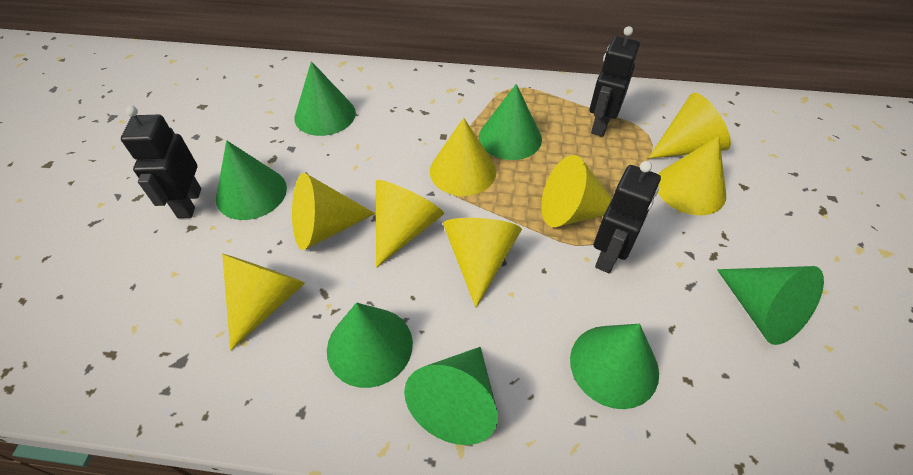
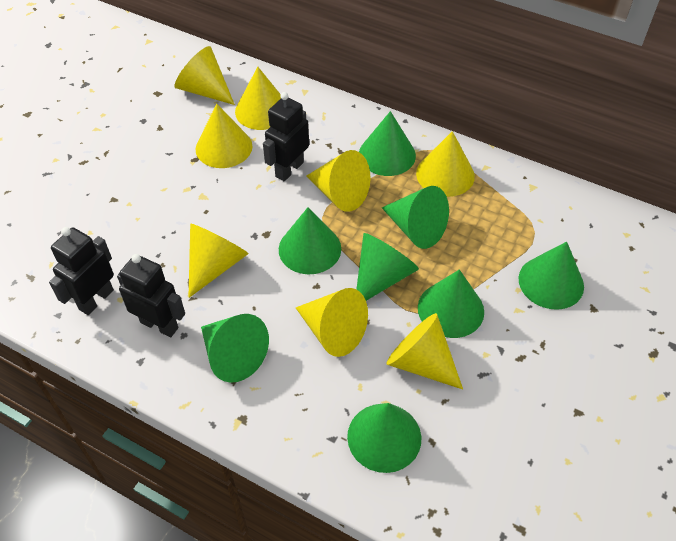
green cone: 7 -> 8

